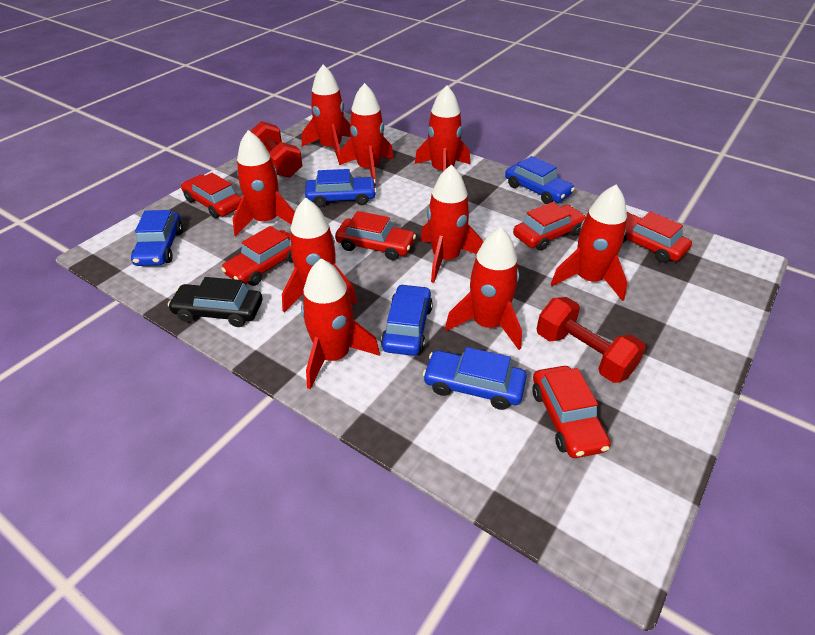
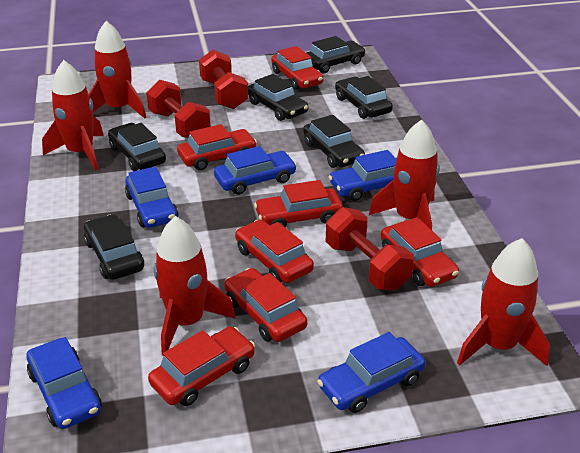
black car: 1 -> 6
red car: 6 -> 7
red dumbbell: 2 -> 3
red rocket: 9 -> 5

